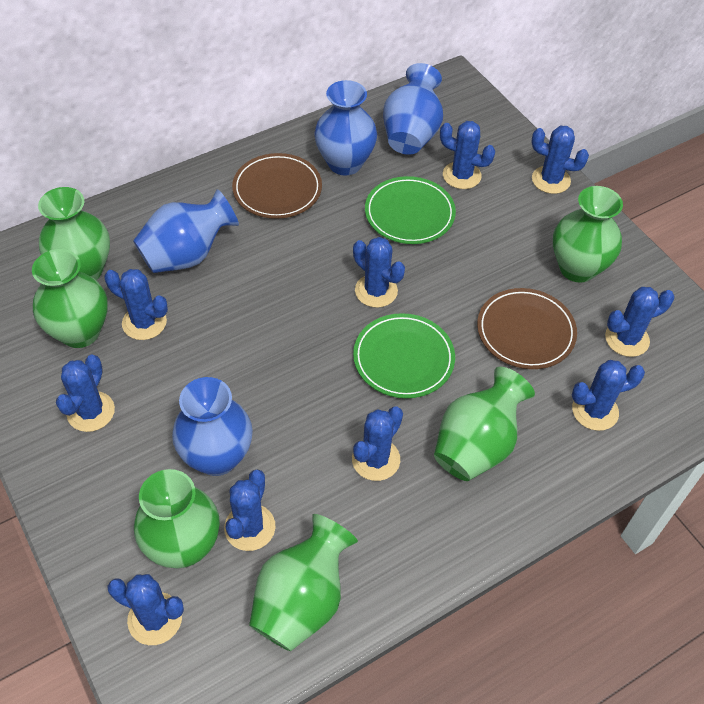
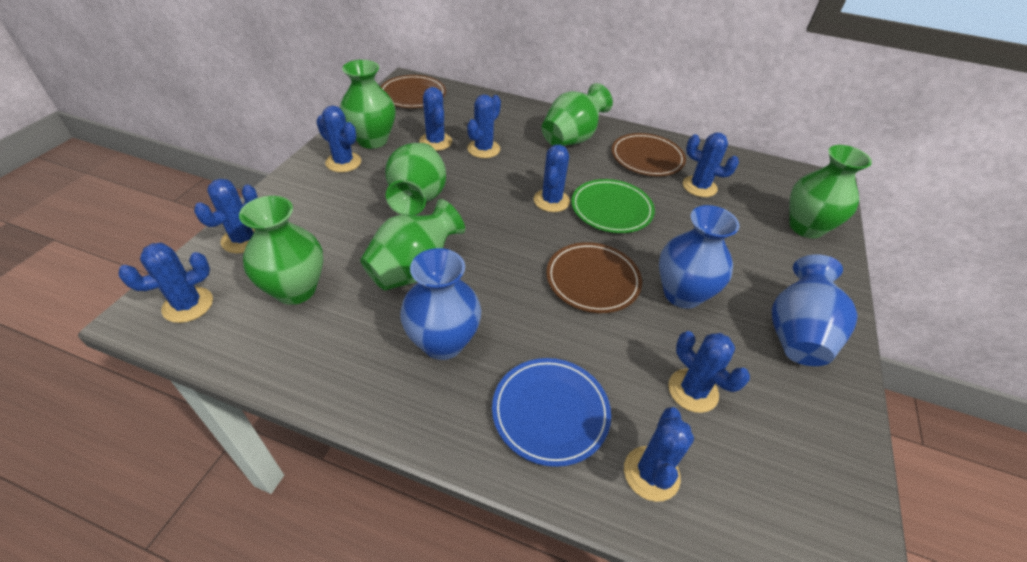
blue cactus: 10 -> 9
blue plate: 0 -> 1
blue vase: 4 -> 3
brown plate: 2 -> 3
green plate: 2 -> 1

